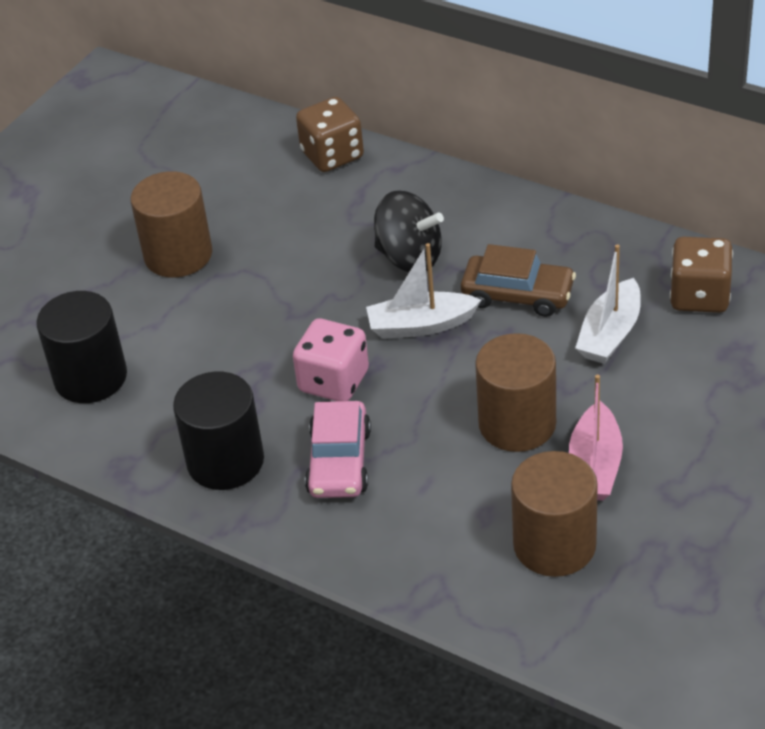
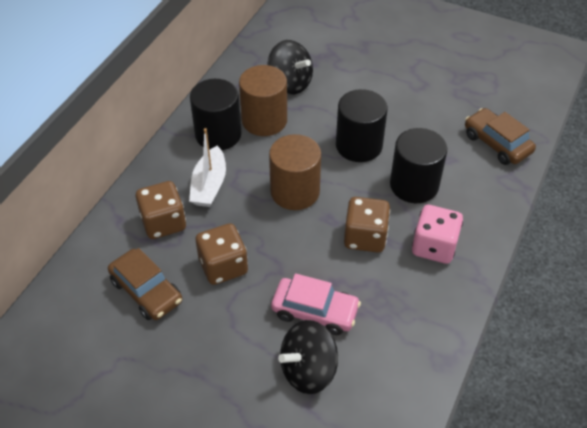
black cylinder: 2 -> 3
black spinning top: 1 -> 2
brown car: 1 -> 2
brown cylinder: 3 -> 2
brown dice: 2 -> 3
pink boat: 1 -> 0
white boat: 2 -> 1

